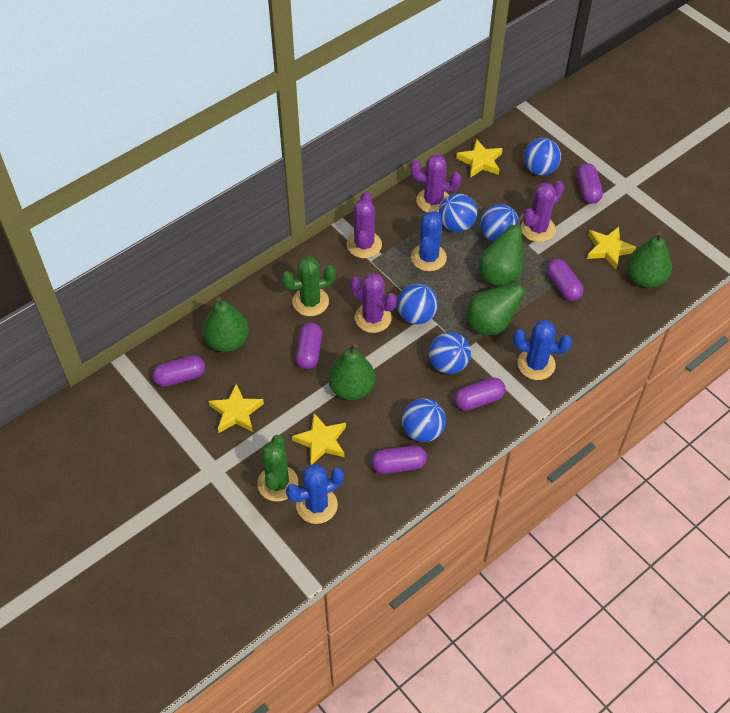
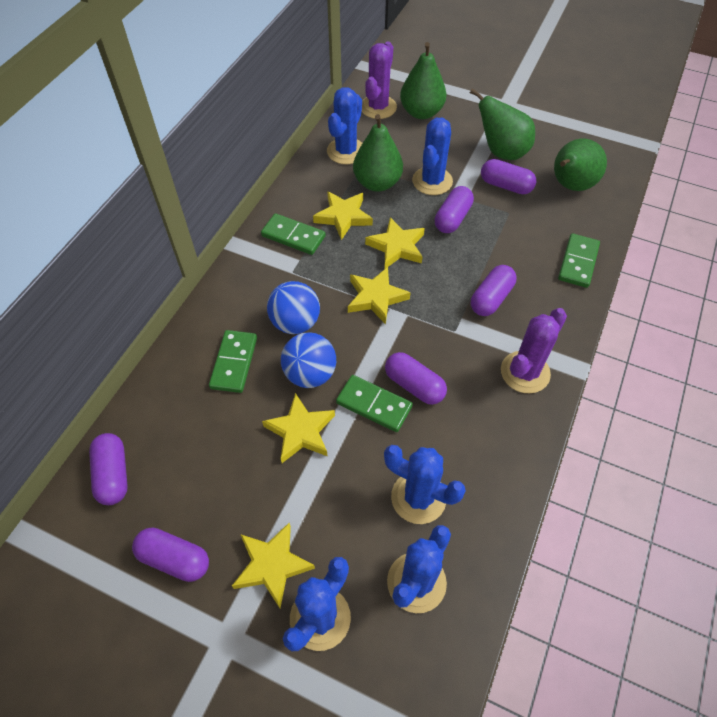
blue ball: 6 -> 2
blue cactus: 3 -> 5
green cactus: 2 -> 0
green domino: 0 -> 4
green pear: 5 -> 4
purple cactus: 4 -> 2
yellow star: 4 -> 5

